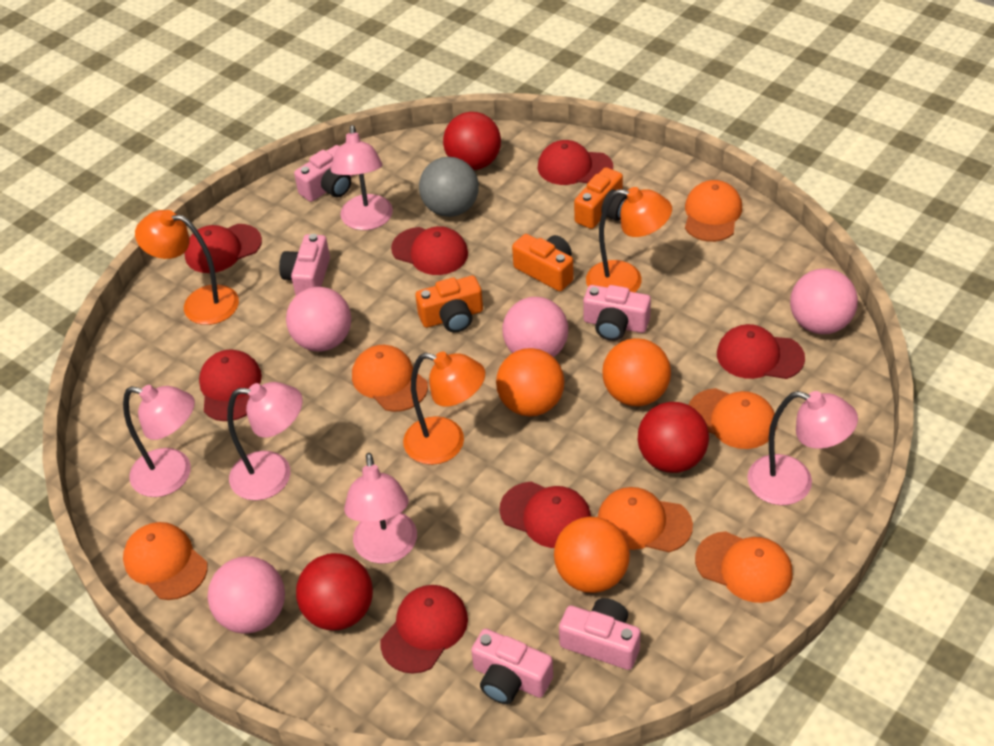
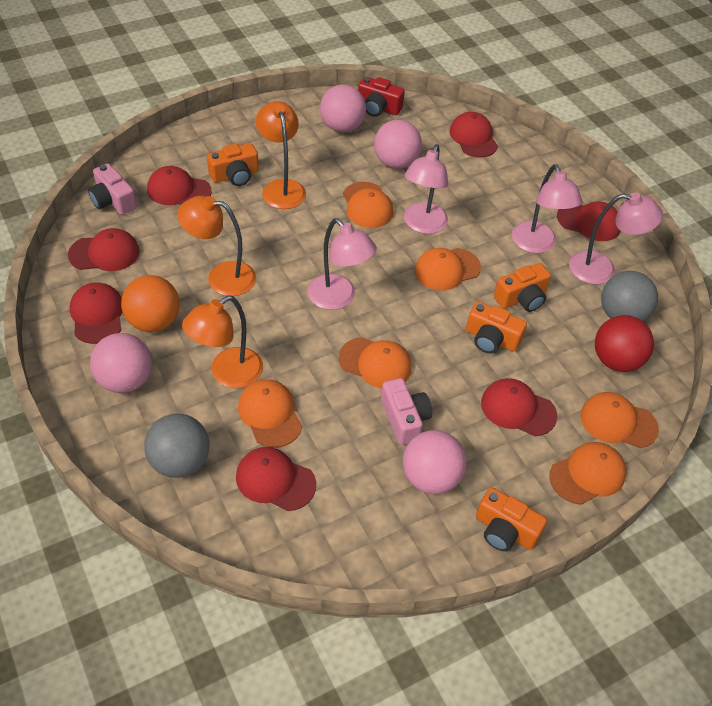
grey ball: 1 -> 2
orange ball: 3 -> 1
orange camera: 3 -> 4
pink camera: 5 -> 2
pink lamp: 5 -> 4
red ball: 3 -> 1
red camera: 0 -> 1

